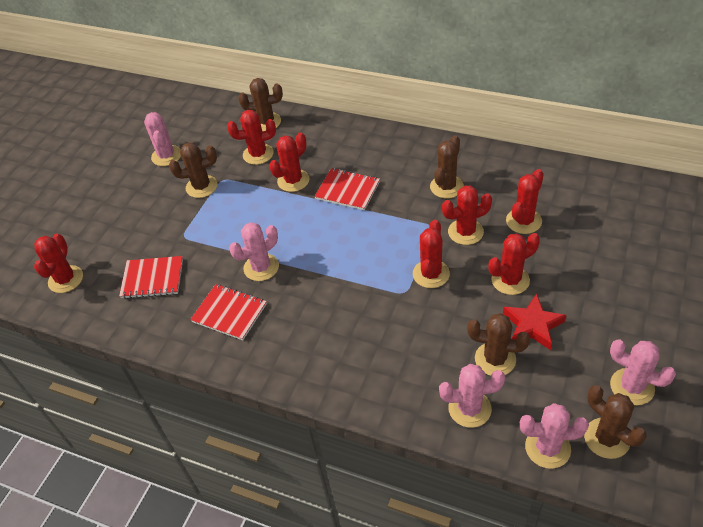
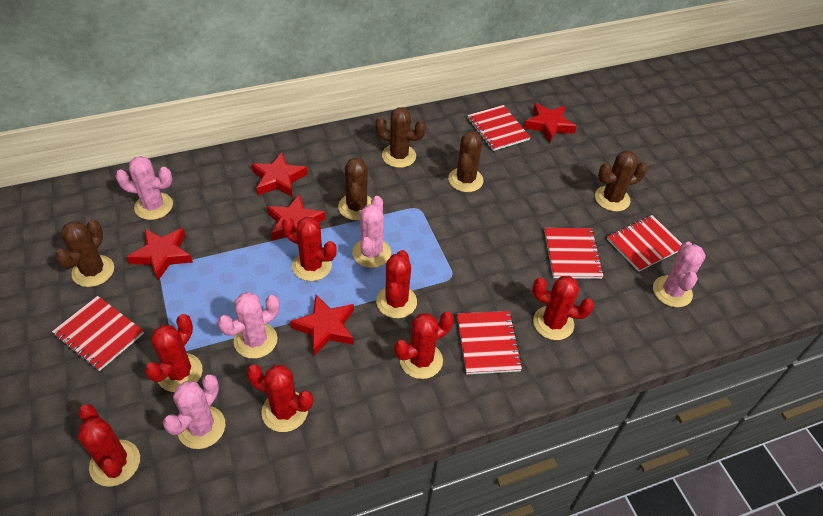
red notebook: 3 -> 5
red star: 1 -> 5

